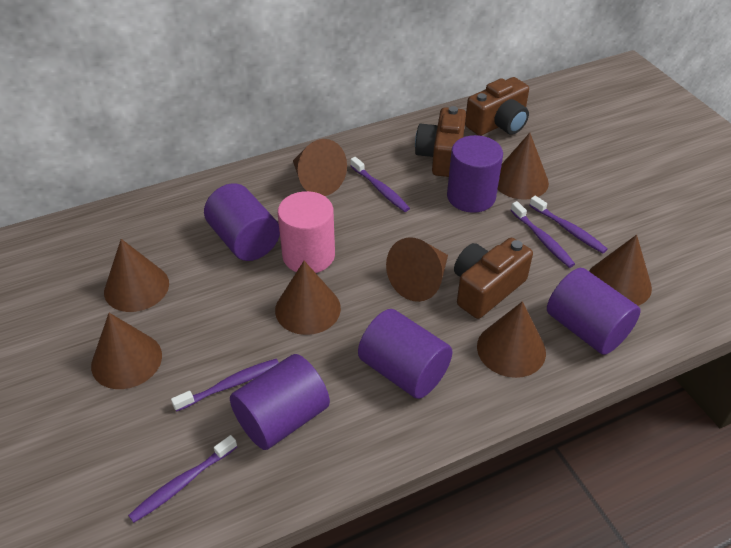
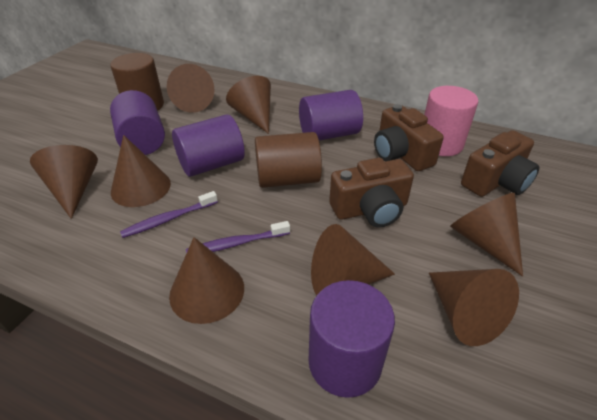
brown cylinder: 0 -> 2
purple cylinder: 5 -> 4
purple toothbrush: 5 -> 2

